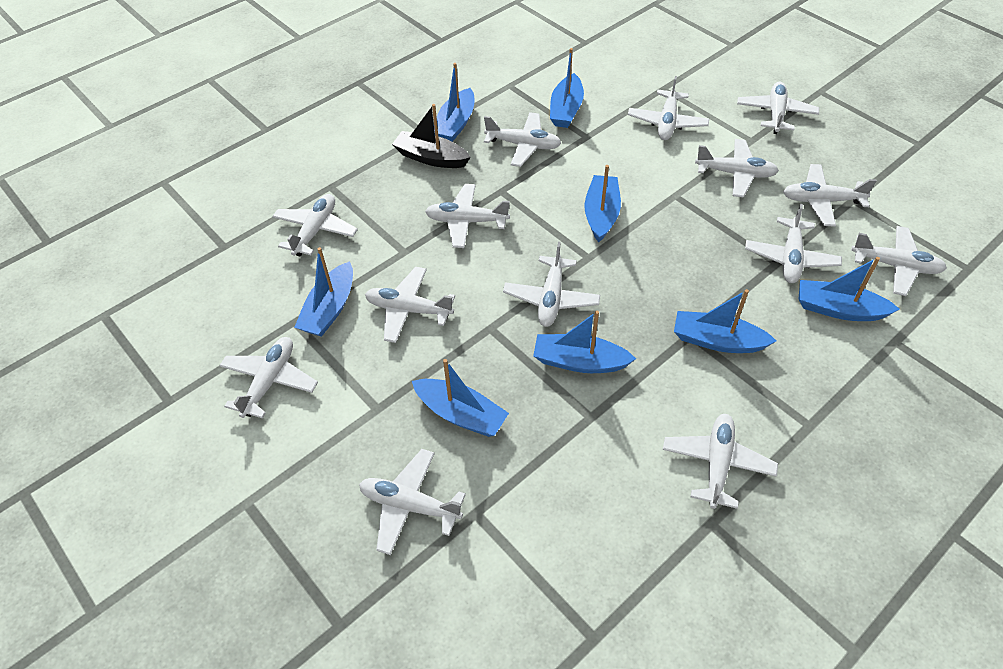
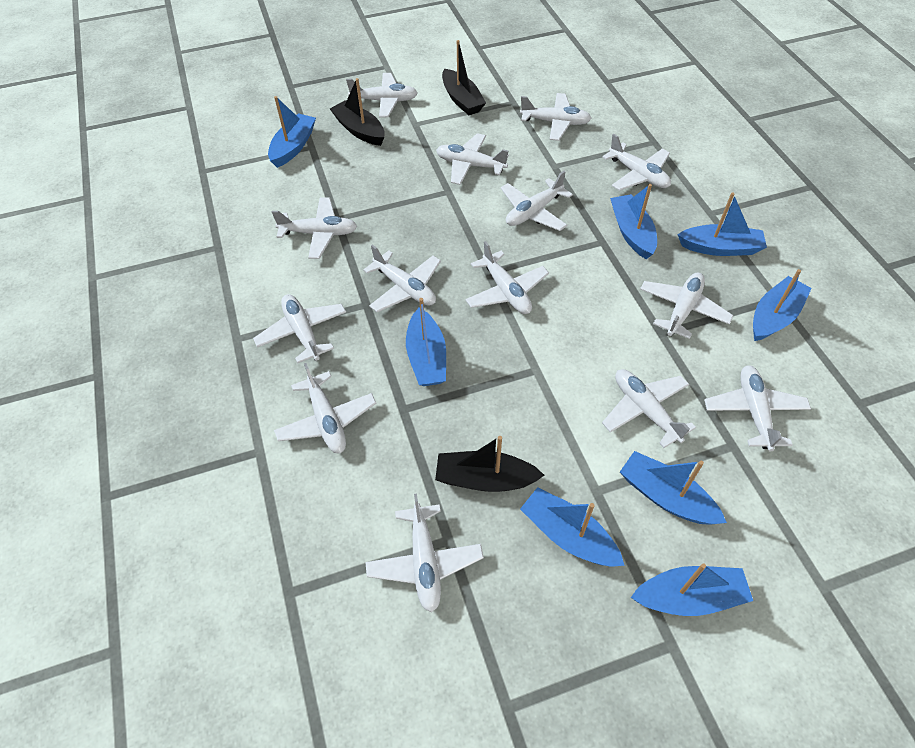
black boat: 1 -> 3

